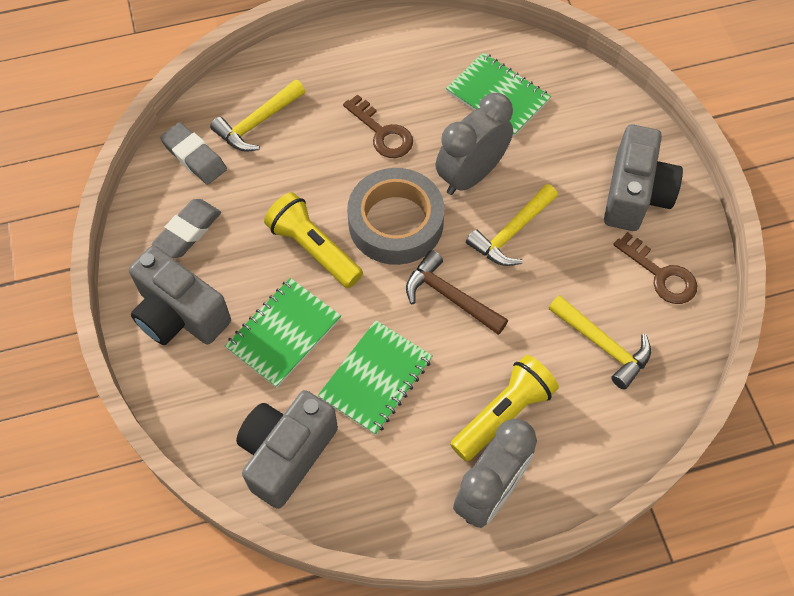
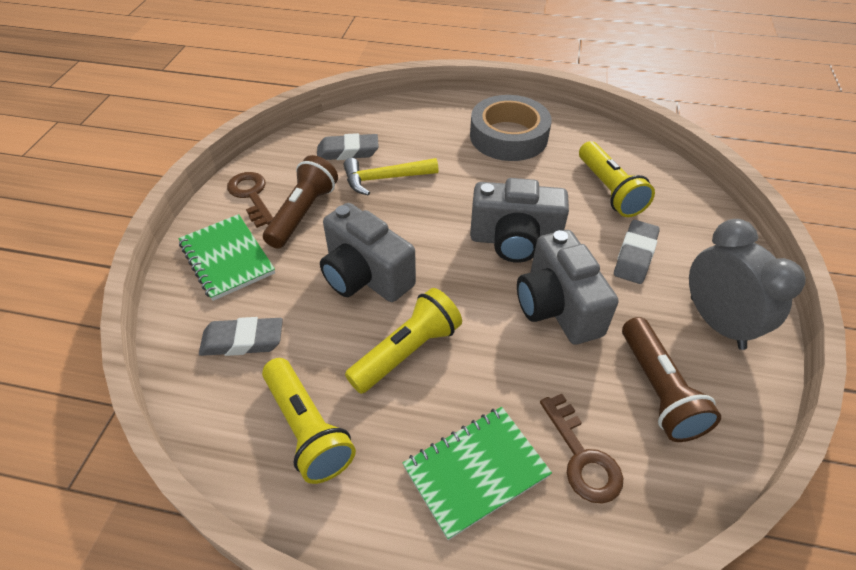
brown flashlight: 0 -> 2
brown hammer: 1 -> 0
green notebook: 3 -> 2
grey clock: 2 -> 1
grey eraser: 2 -> 3
yellow flashlight: 2 -> 3
yellow hammer: 3 -> 1

